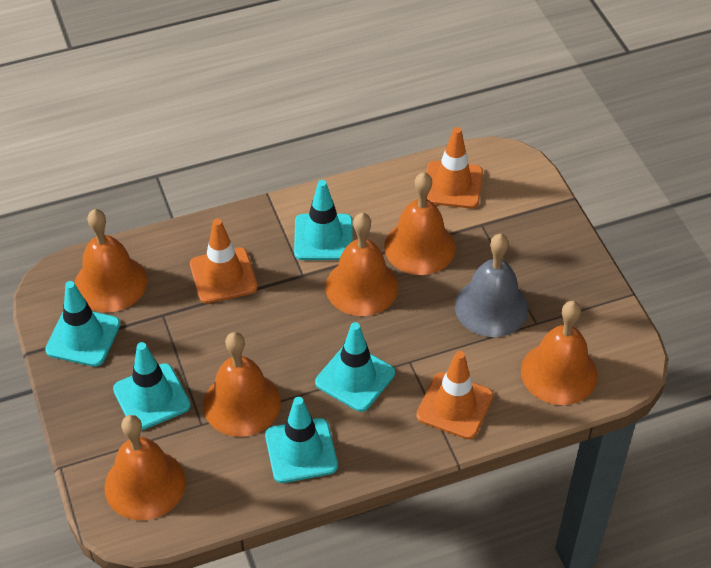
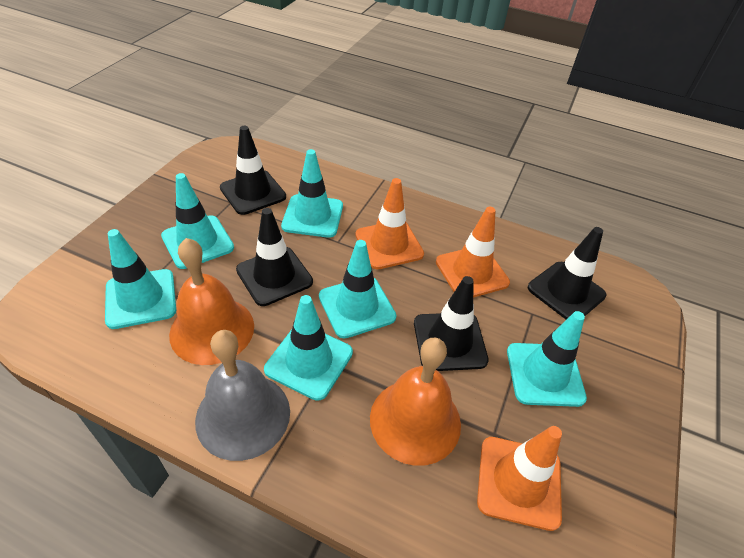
black traffic cone: 0 -> 4
orange bell: 6 -> 2
turquoise traffic cone: 5 -> 6

